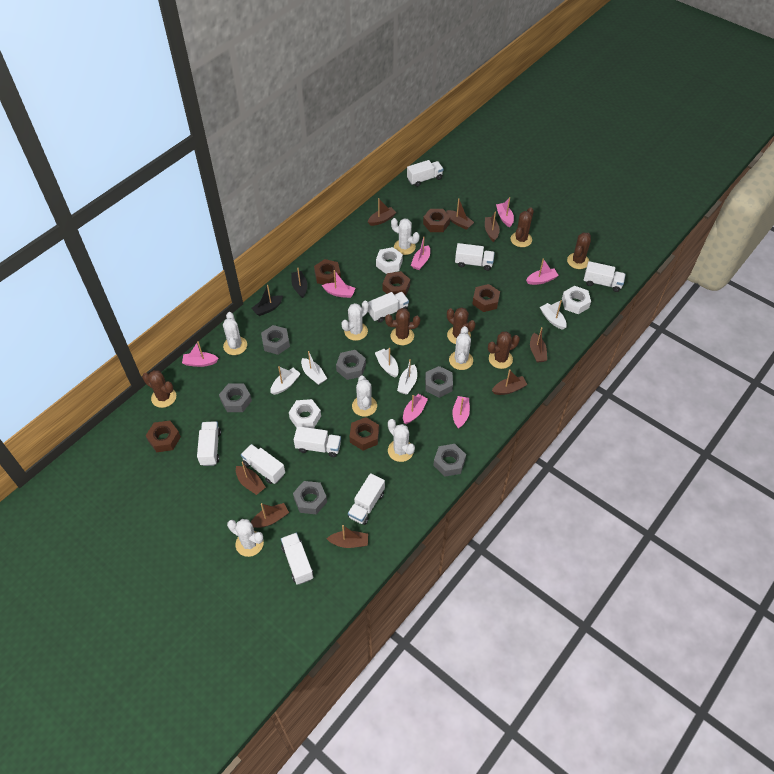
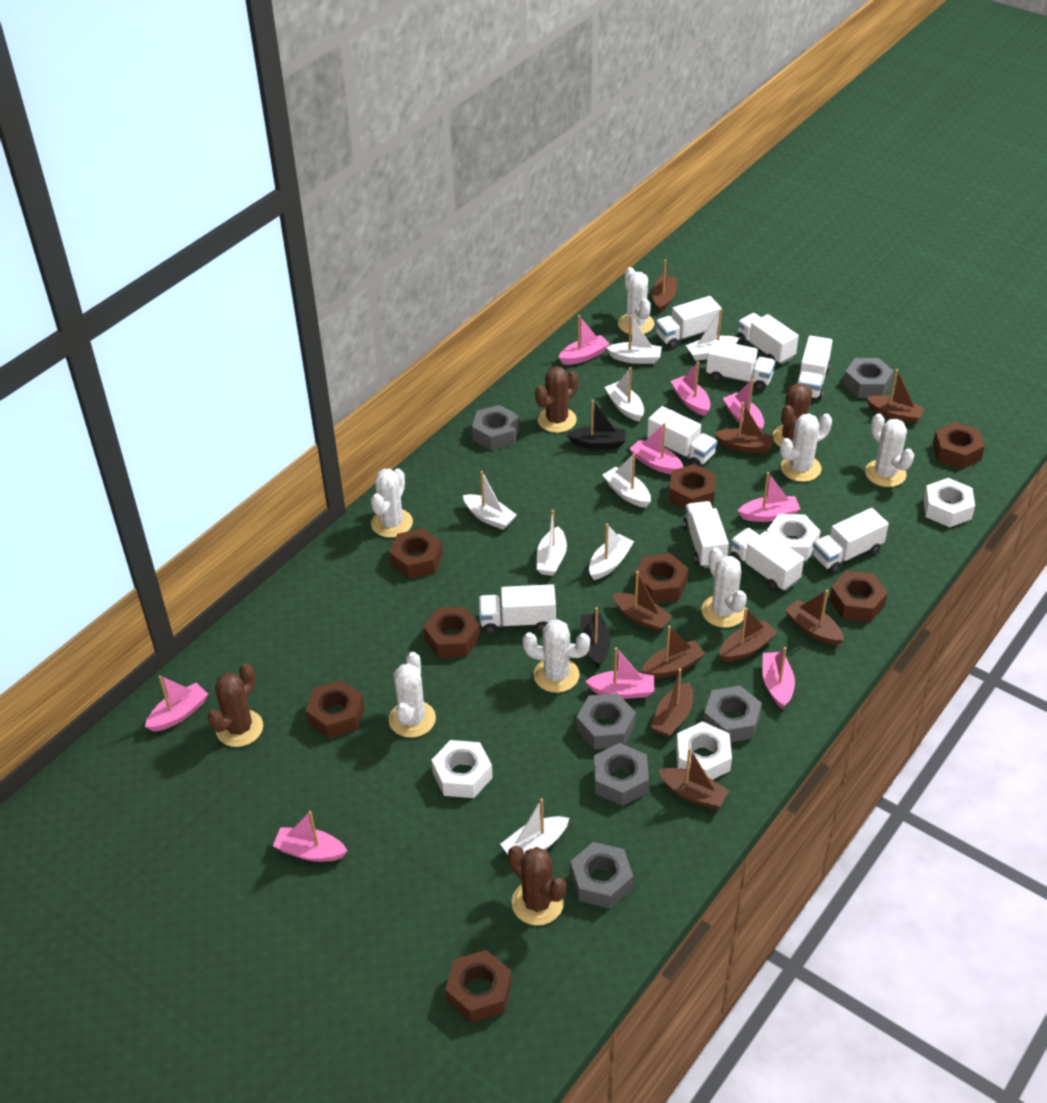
brown boat: 8 -> 9
brown cactus: 6 -> 4
brown nut: 6 -> 8
pink boat: 7 -> 9
white boat: 5 -> 8
white nut: 3 -> 4

